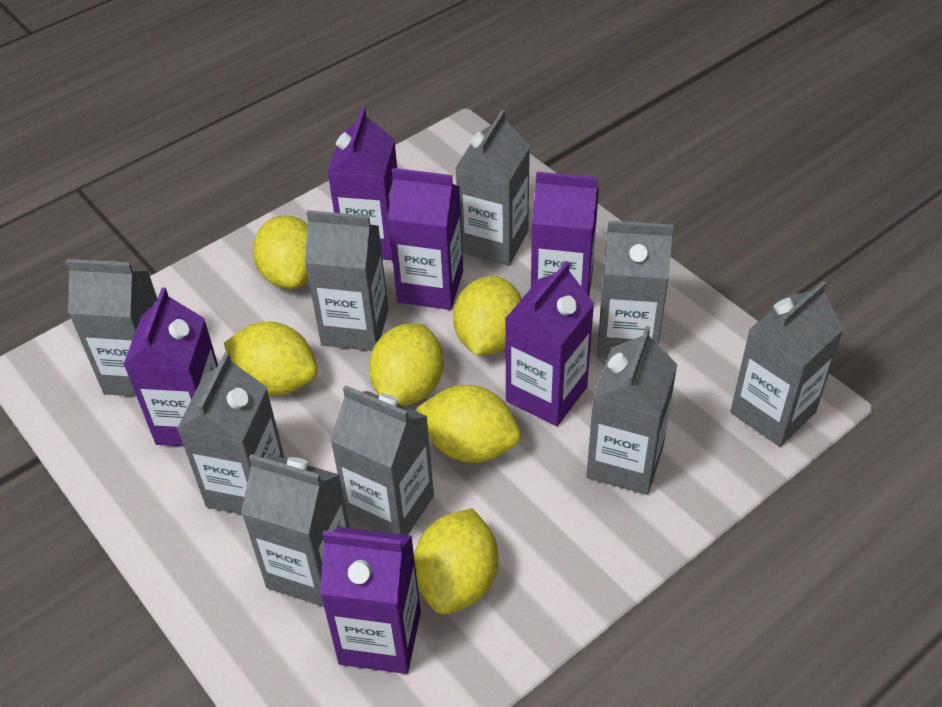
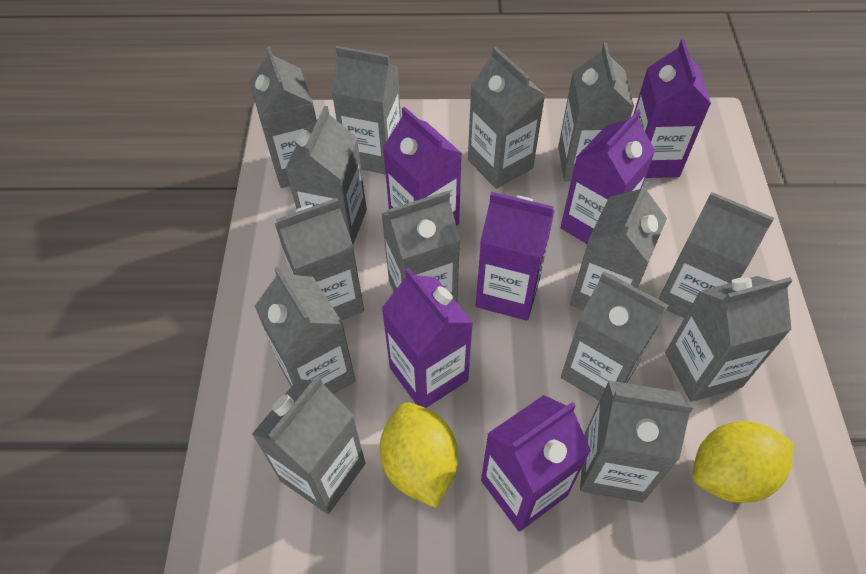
grey carton: 9 -> 14
yellow lemon: 6 -> 2

